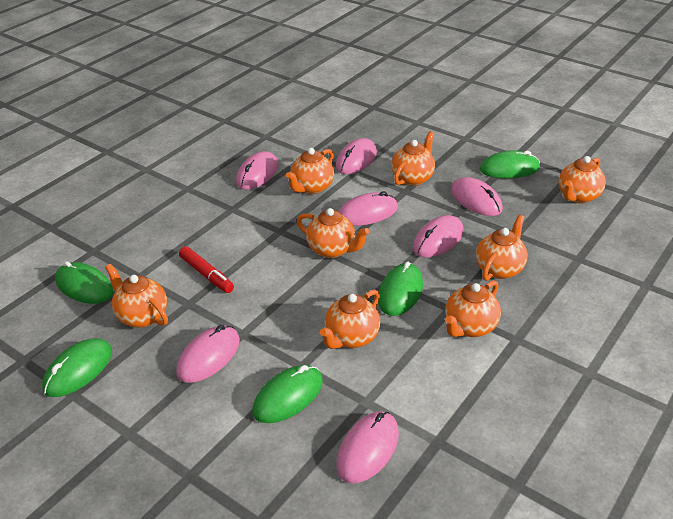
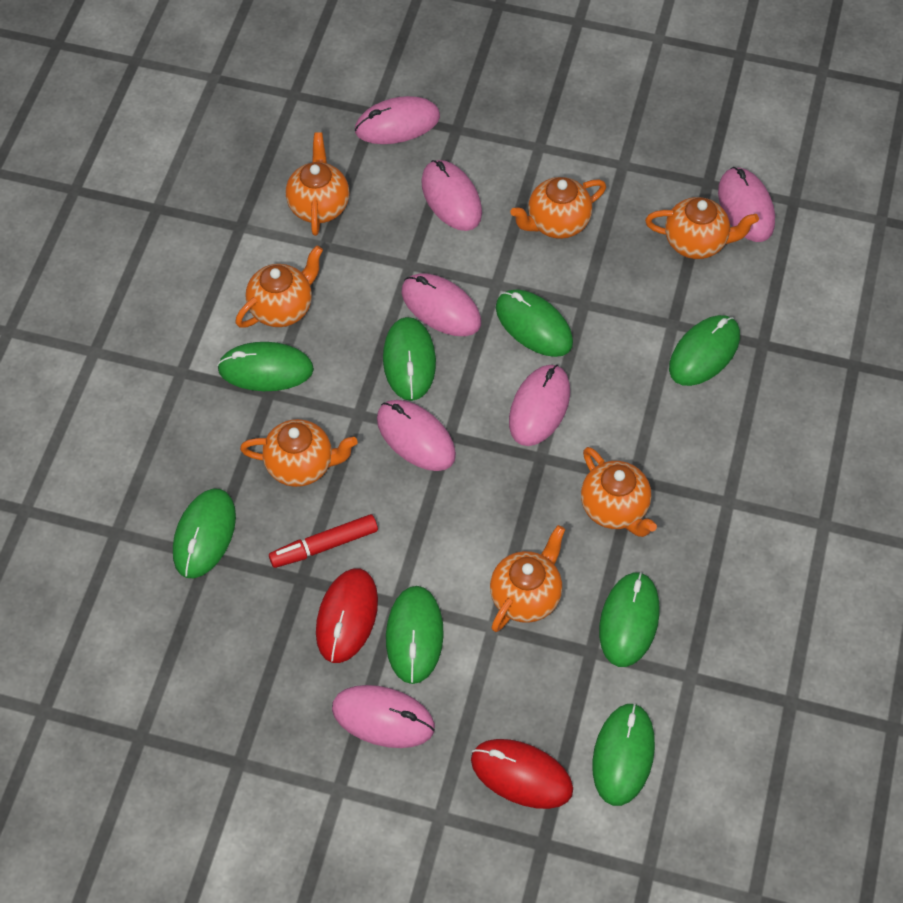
green mouse: 5 -> 8
orange teapot: 8 -> 7
red mouse: 0 -> 2

